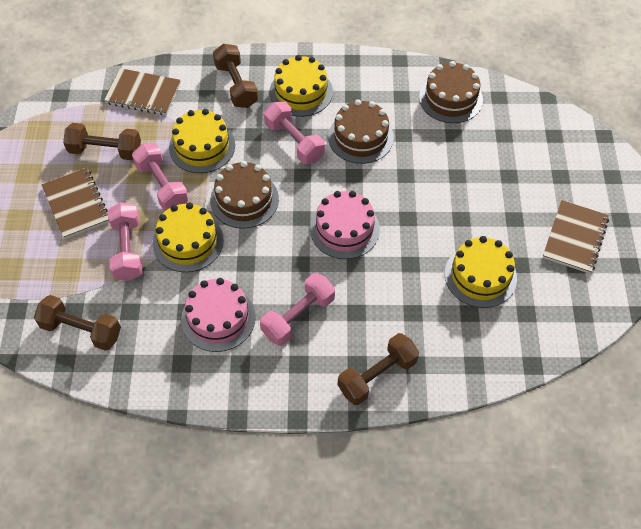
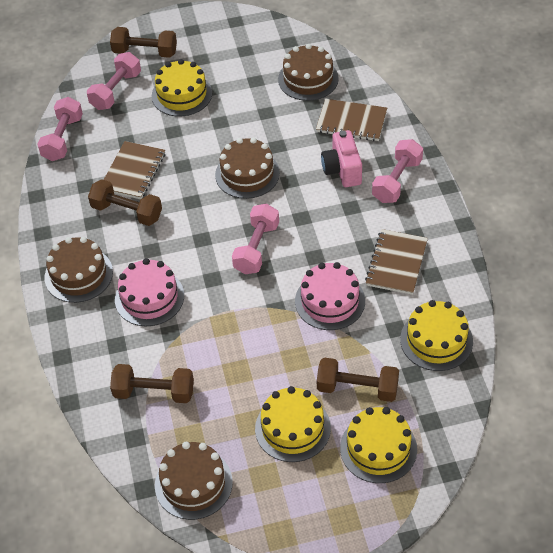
brown cake: 3 -> 4
pink camera: 0 -> 1

